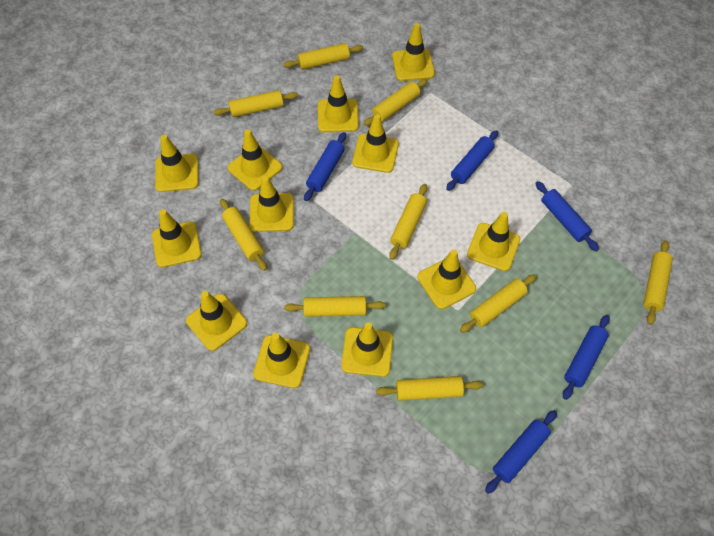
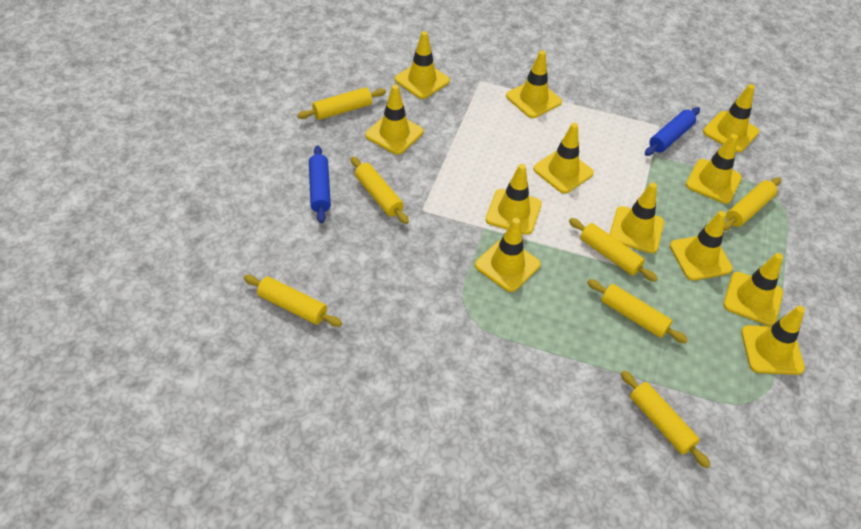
blue rolling pin: 5 -> 2
yellow rolling pin: 9 -> 7

